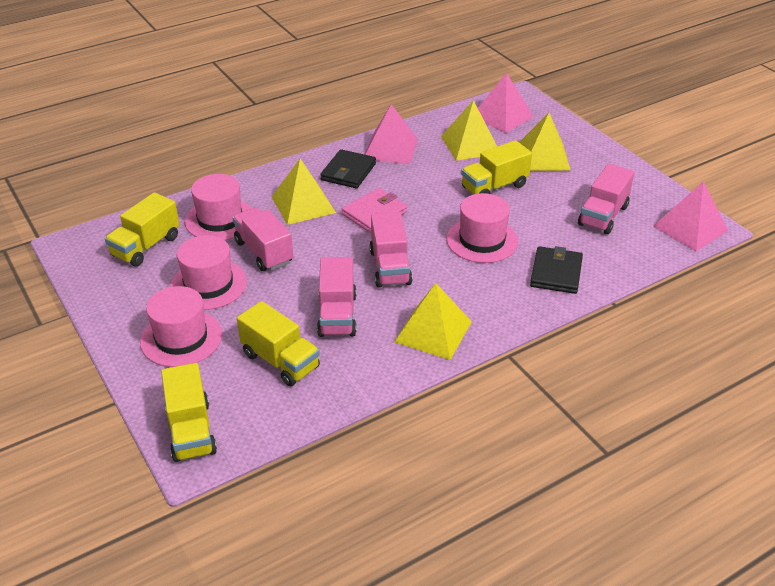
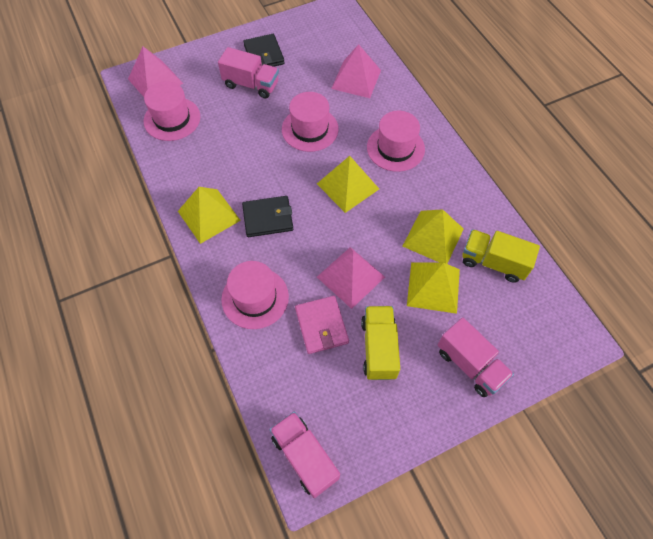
pink truck: 4 -> 3
yellow truck: 4 -> 2

